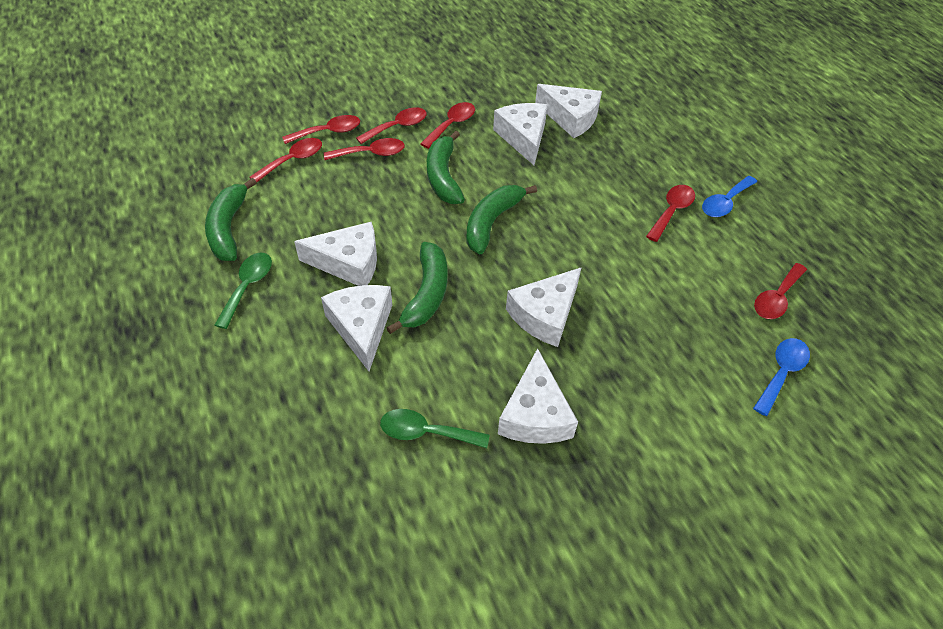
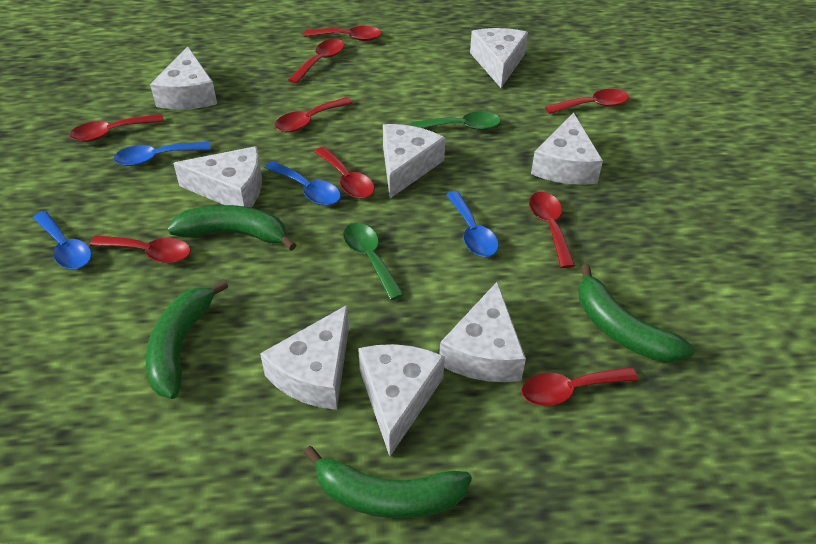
blue spoon: 2 -> 4
red spoon: 7 -> 9
white cheese: 6 -> 8

